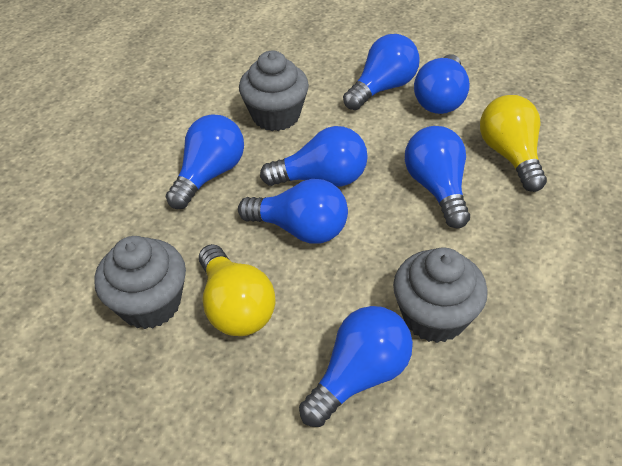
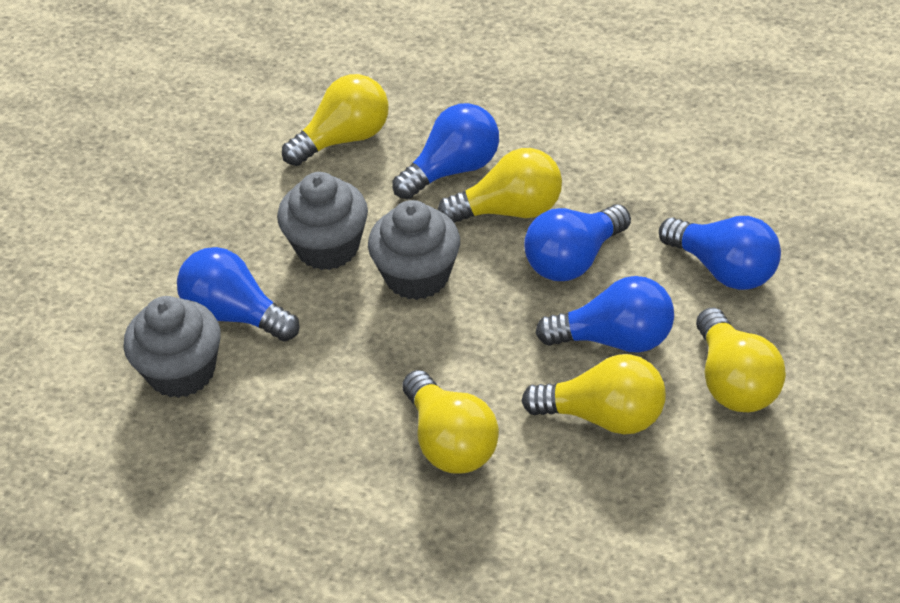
blue light bulb: 7 -> 5
yellow light bulb: 2 -> 5

